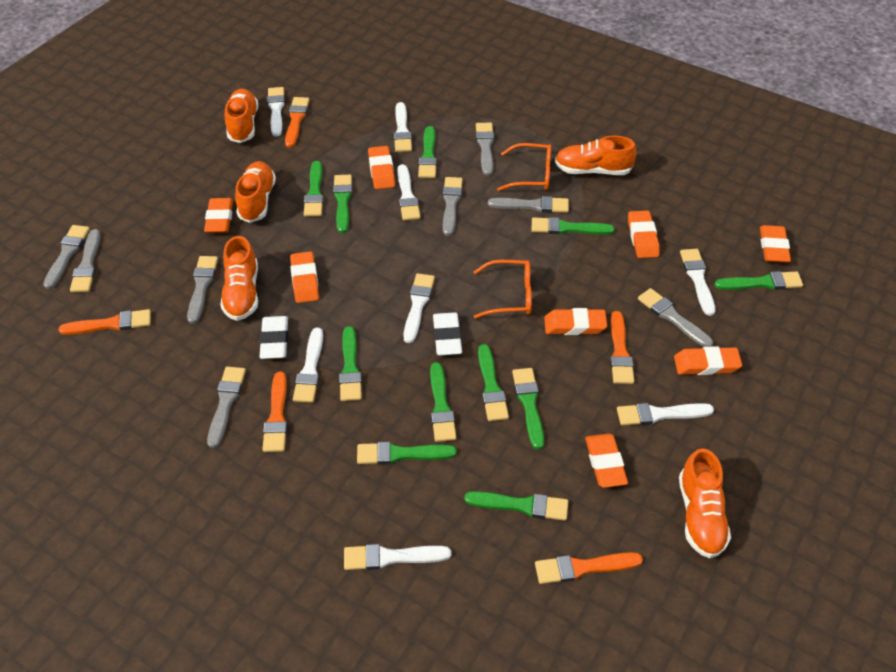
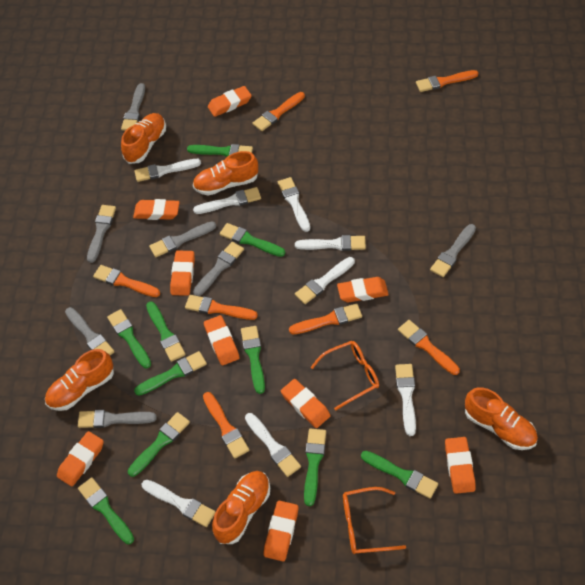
green brush: 11 -> 10
grey brush: 8 -> 7
orange brush: 5 -> 7
orange eraser: 8 -> 9
white eraser: 2 -> 0

